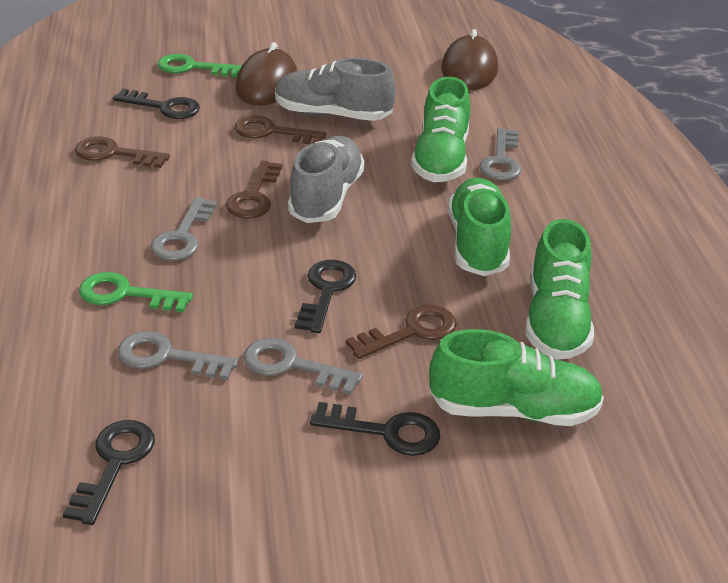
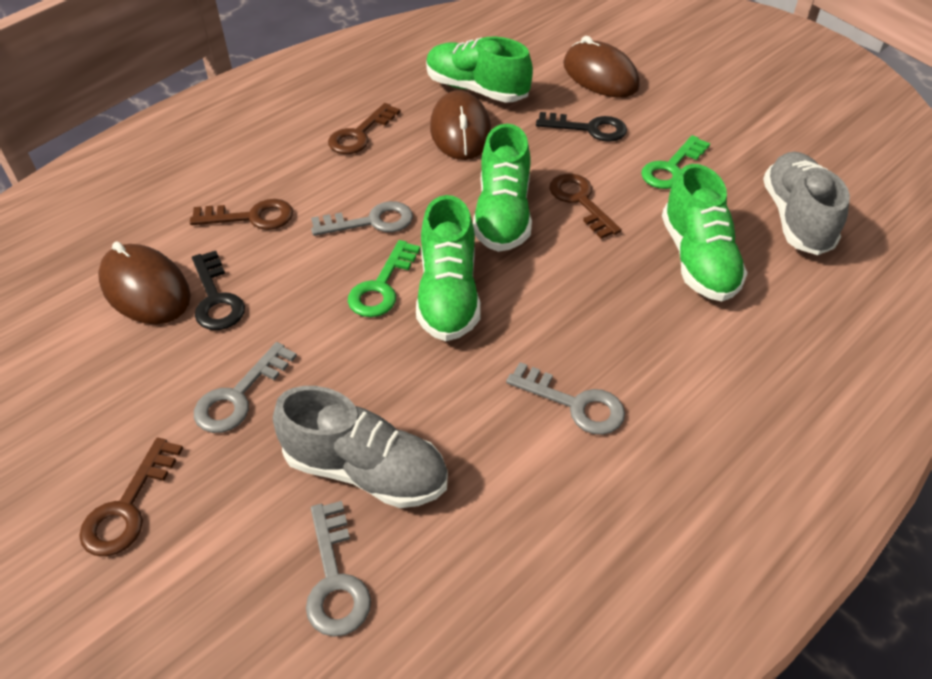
black key: 4 -> 2
brown mouse: 2 -> 3

